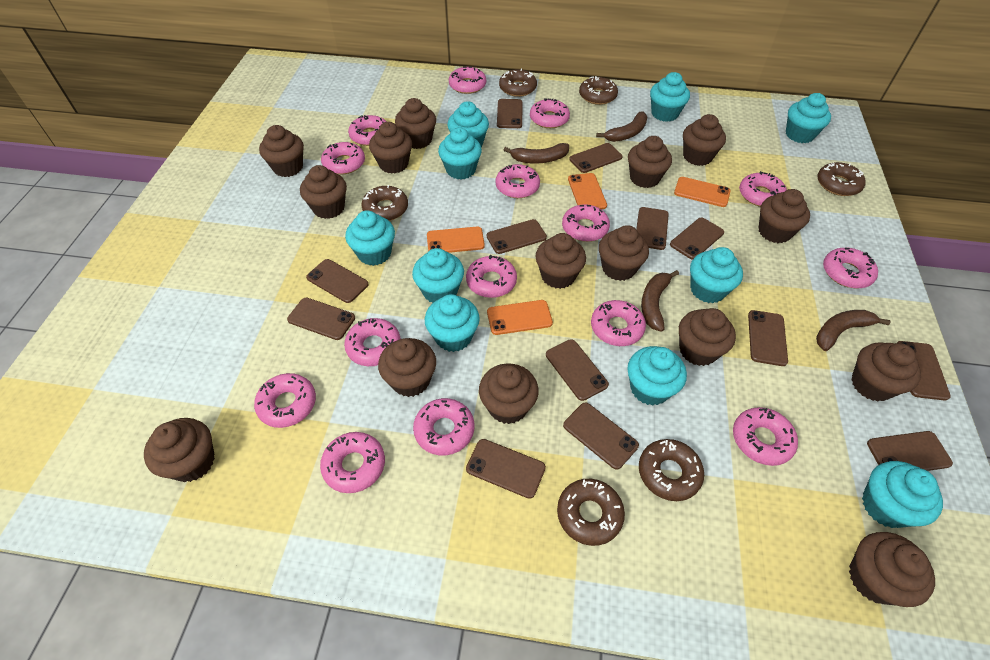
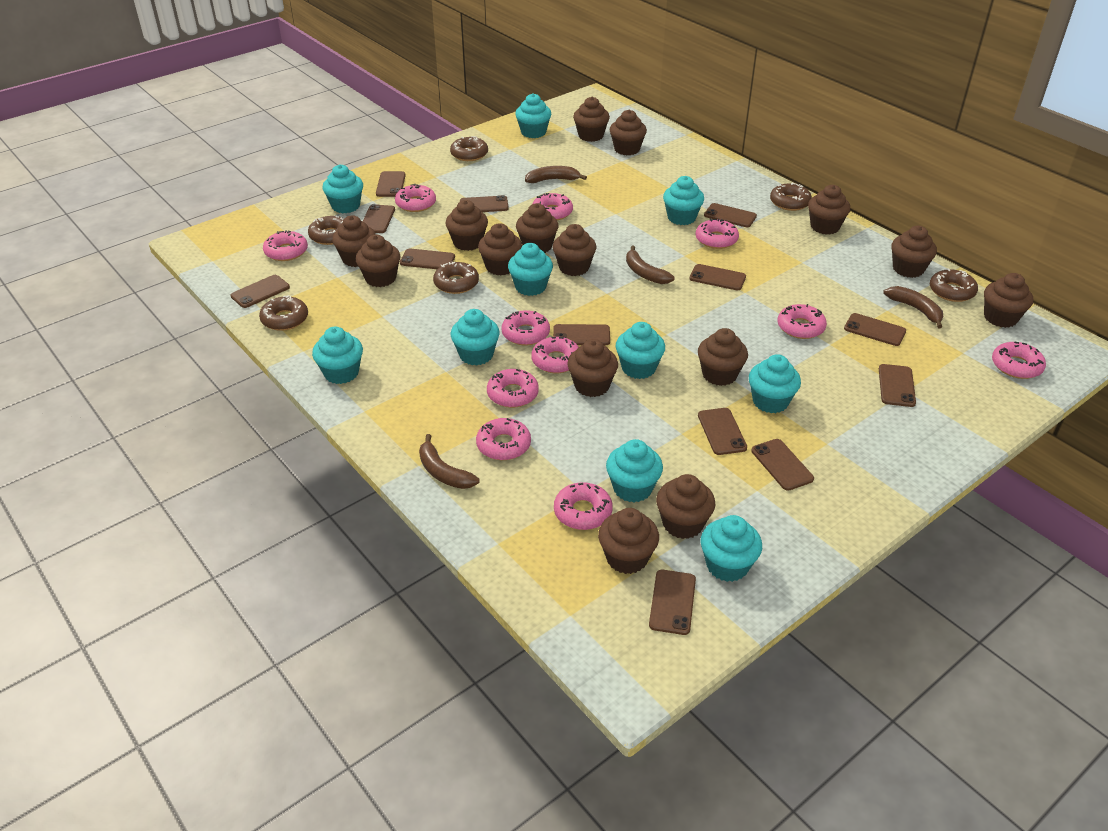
orange phone: 4 -> 0
pink donut: 15 -> 11

